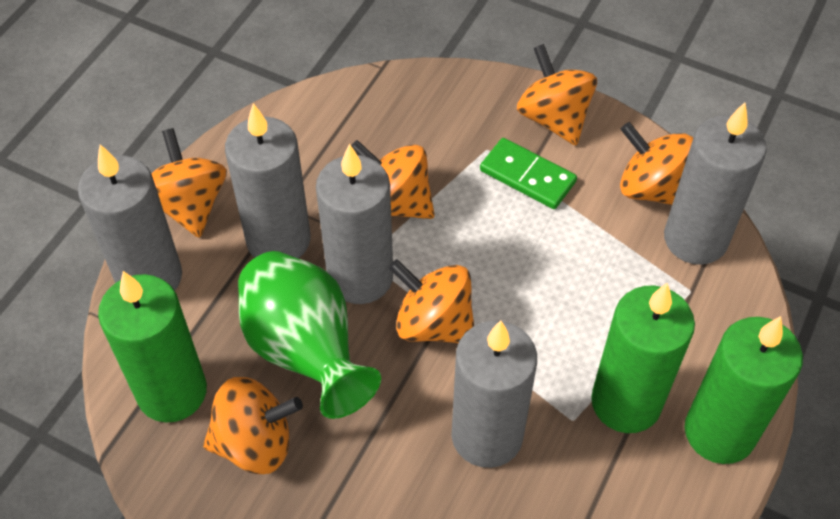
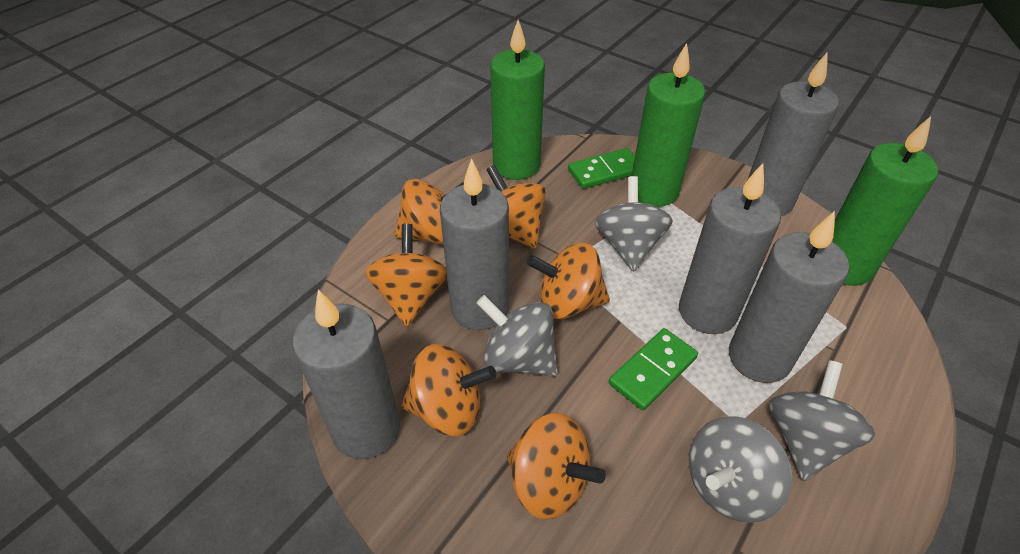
green domino: 1 -> 2
green vase: 1 -> 0
grey spinning top: 0 -> 4

